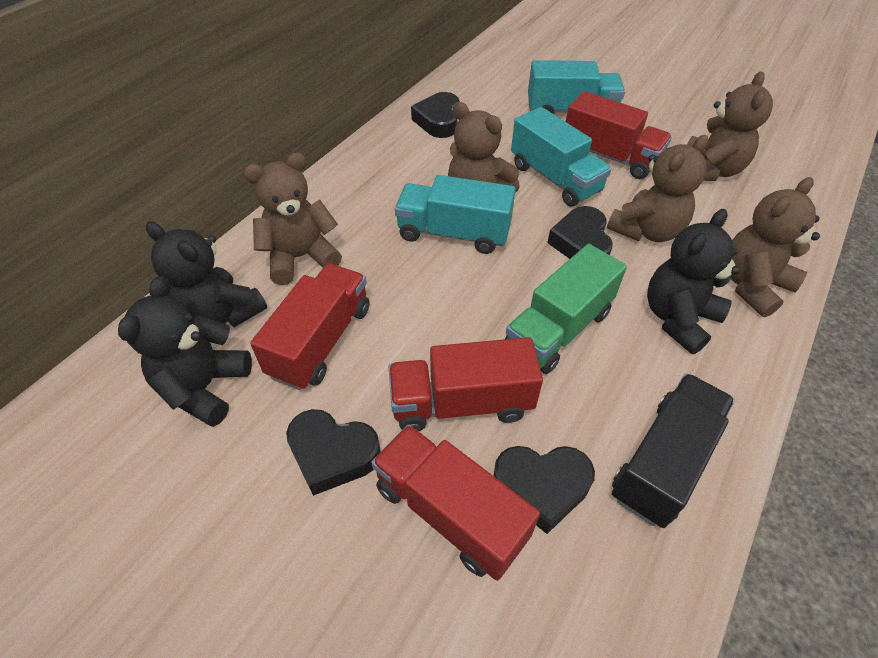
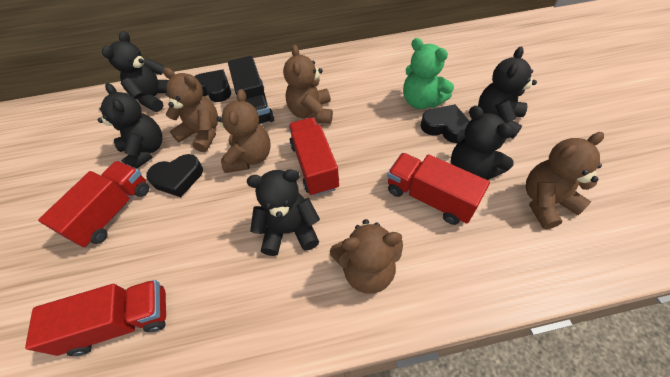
black heart: 4 -> 3
black teddy bear: 3 -> 5
green teddy bear: 0 -> 1
green truck: 1 -> 0
turquoise truck: 3 -> 0

